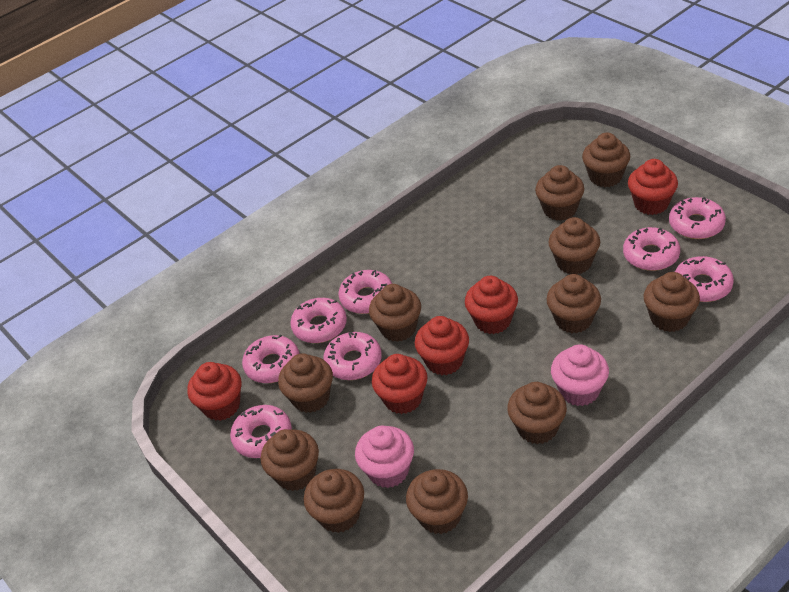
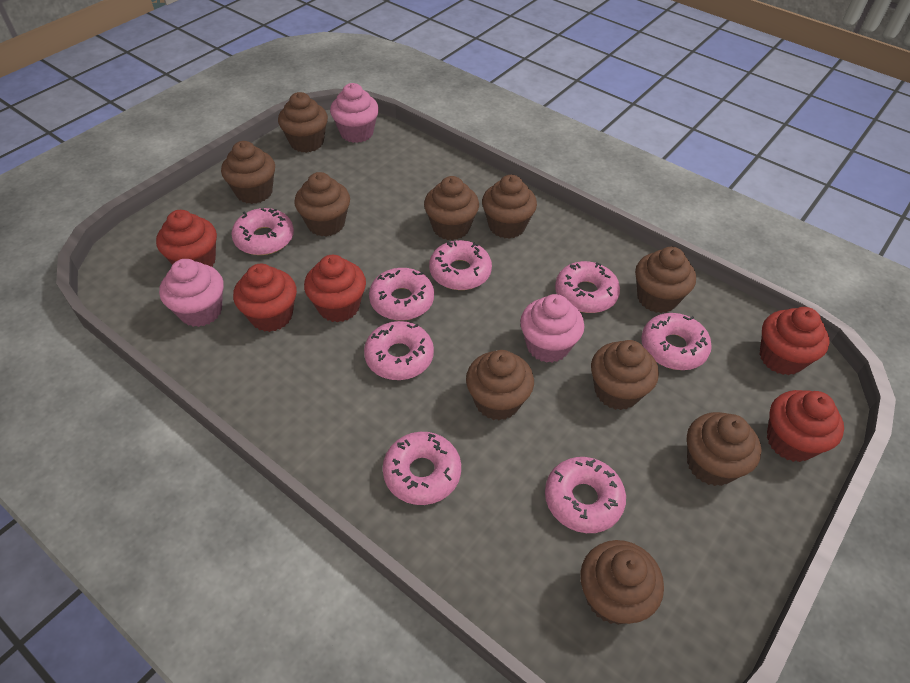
brown cupcake: 11 -> 10
pink cupcake: 2 -> 3

